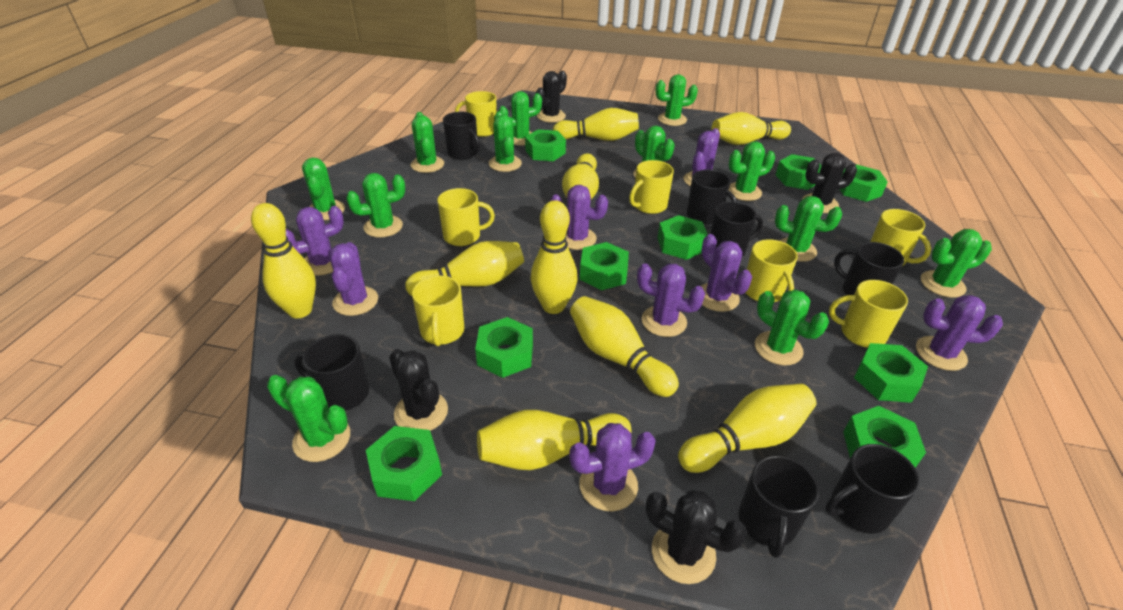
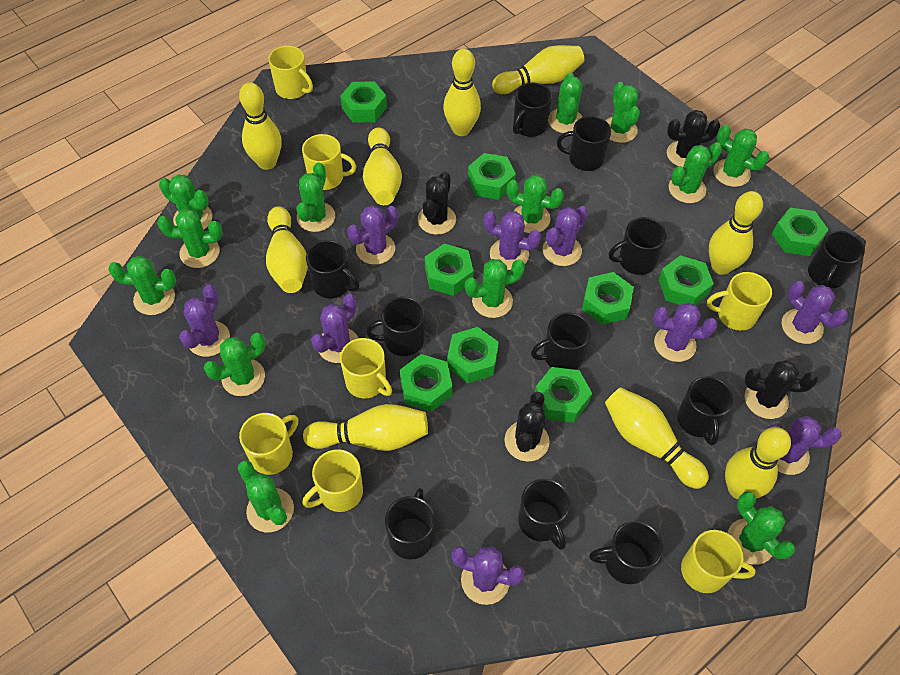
black mug: 7 -> 11
green cactus: 12 -> 13
purple cactus: 8 -> 9

